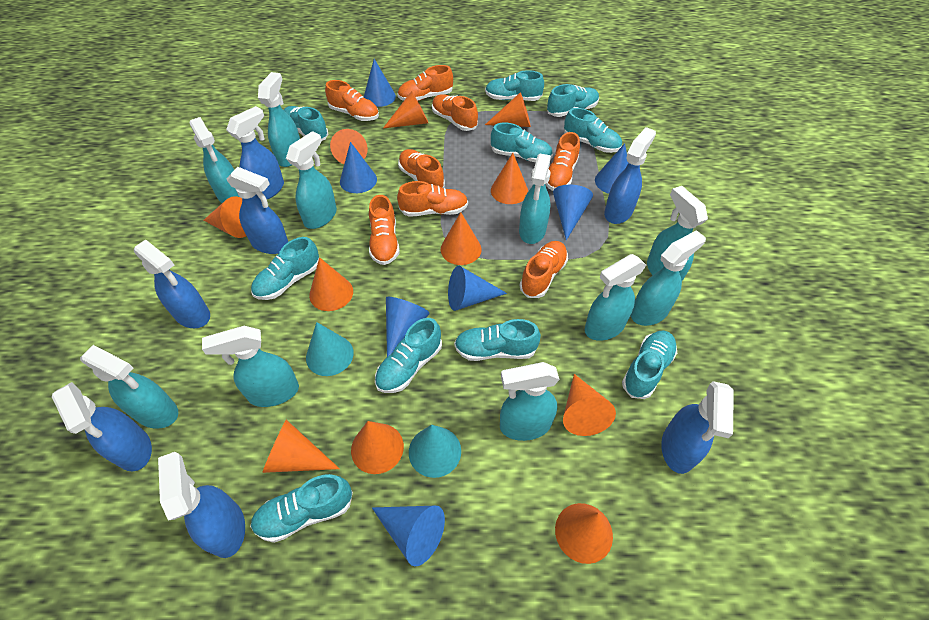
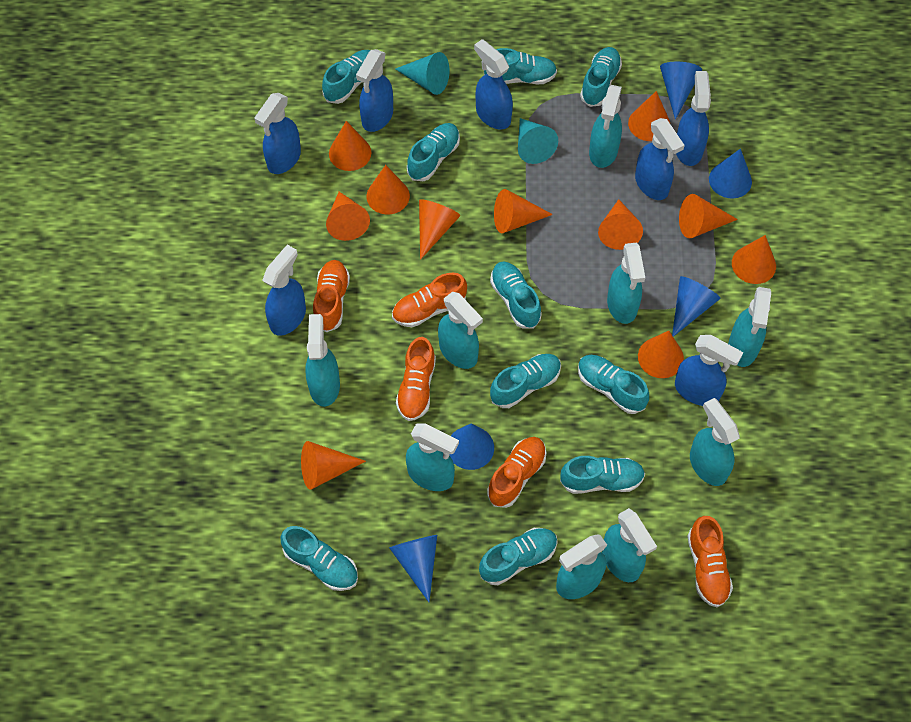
blue cone: 7 -> 5
orange shoe: 8 -> 5
turquoise spray bottle: 10 -> 9

